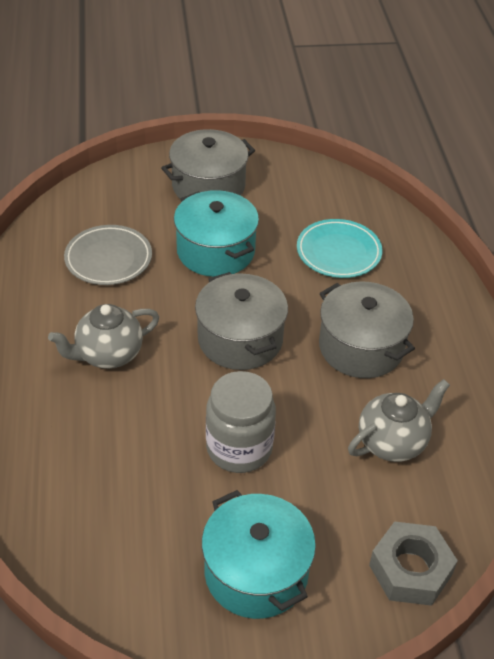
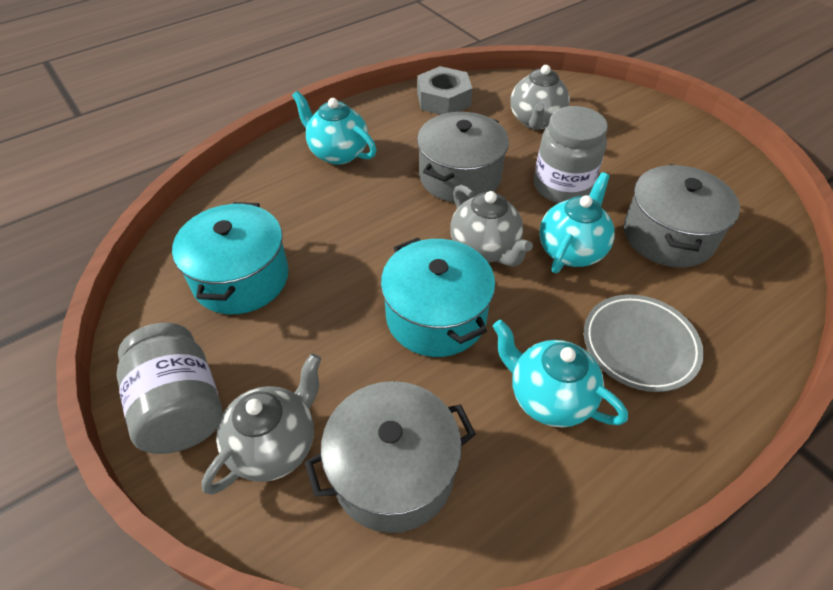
grey jar: 1 -> 2
grey teapot: 2 -> 3
turquoise plate: 1 -> 0
turquoise teapot: 0 -> 3

